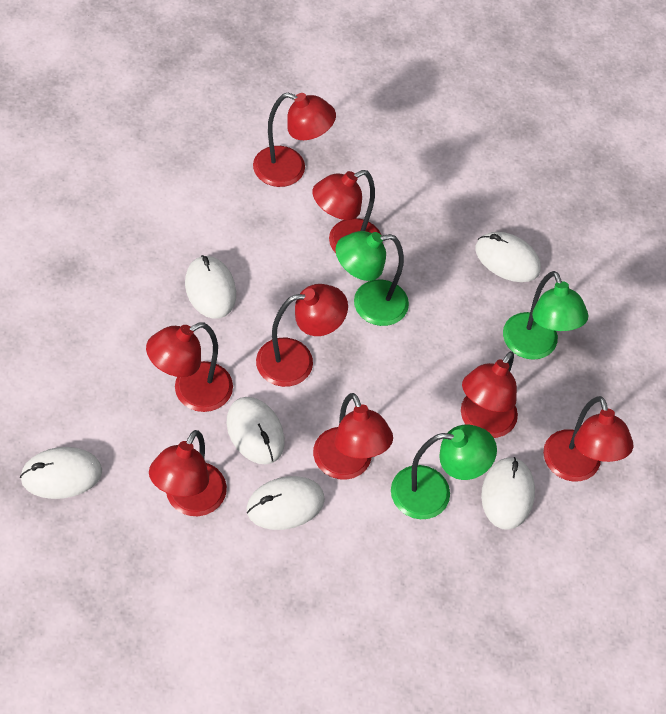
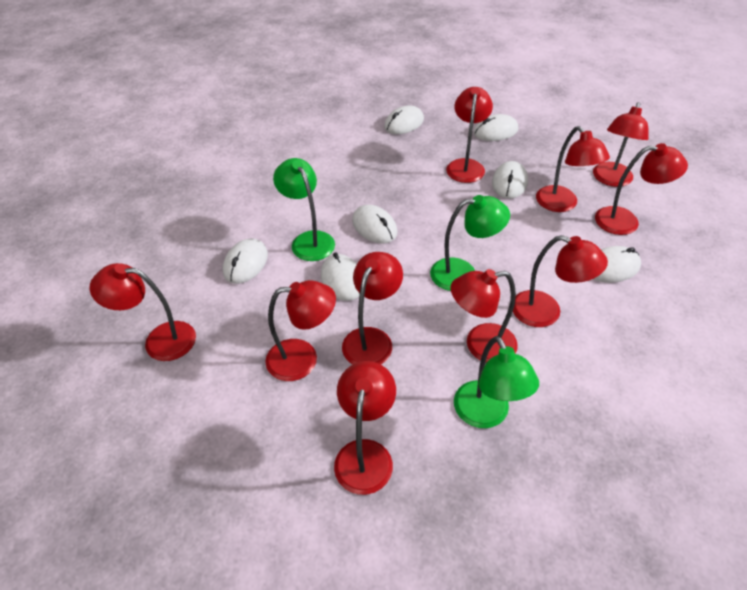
red lamp: 8 -> 10
white mouse: 6 -> 7

